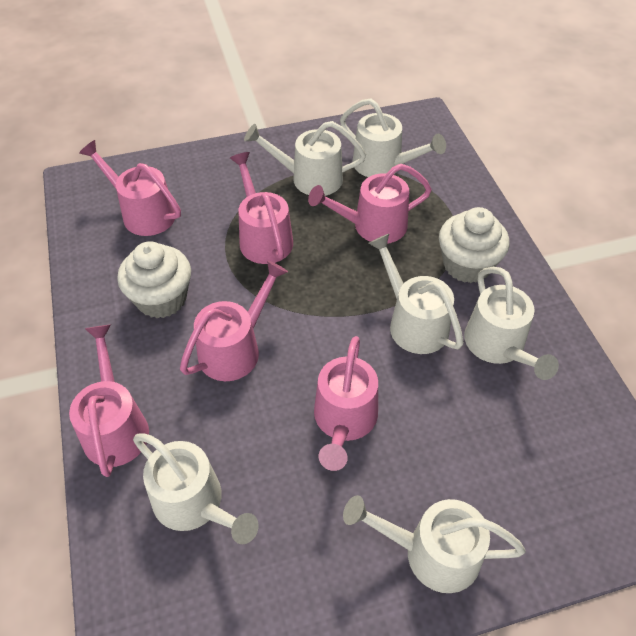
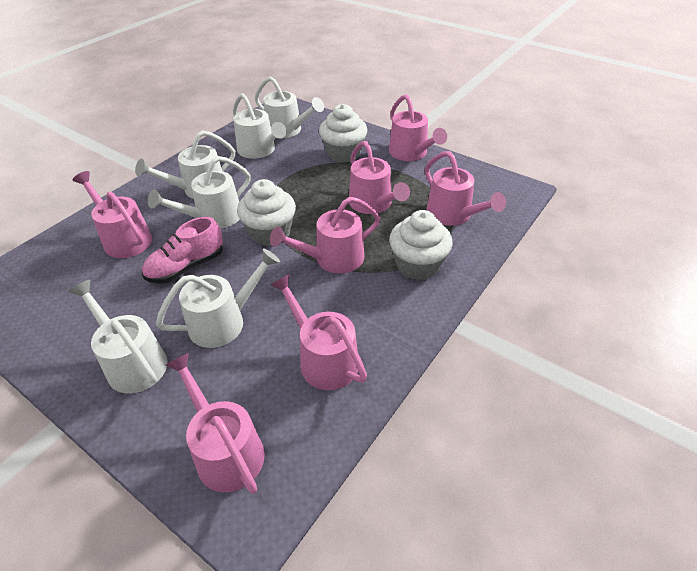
pink shoe: 0 -> 1
pink watering can: 6 -> 7
white cupcake: 2 -> 3

